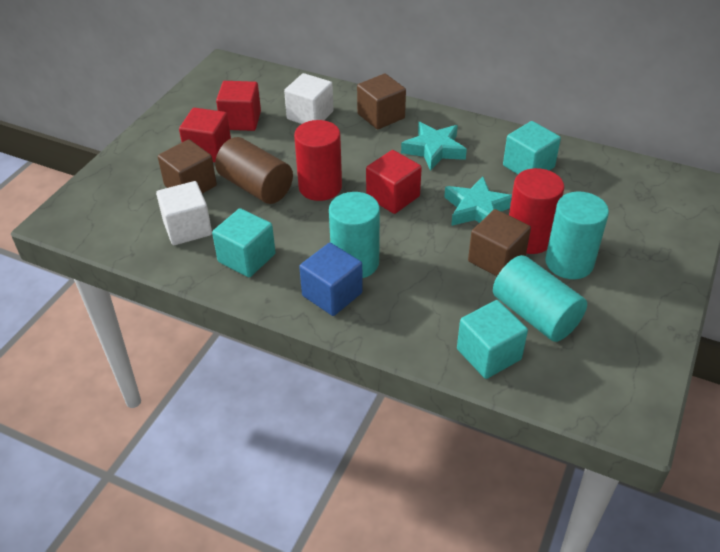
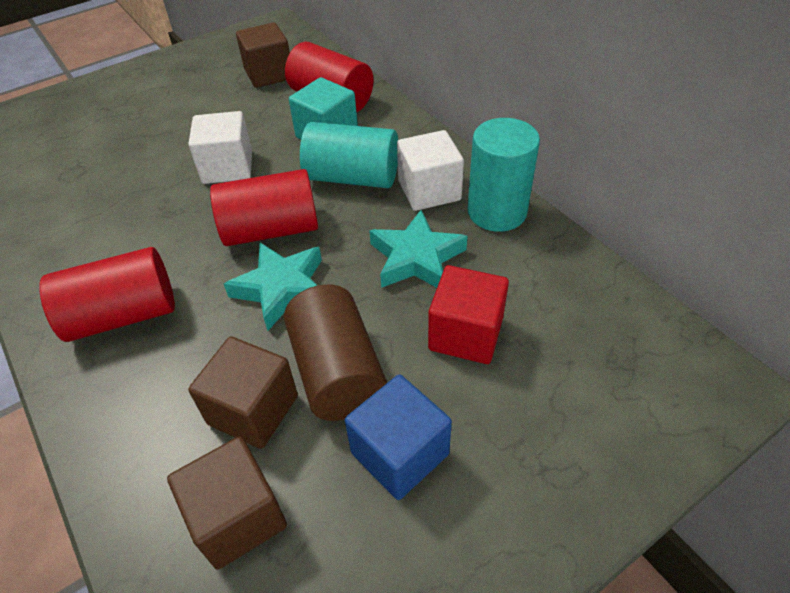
red cube: 3 -> 1
red cylinder: 2 -> 3
turquoise cube: 3 -> 1
turquoise cylinder: 3 -> 2

